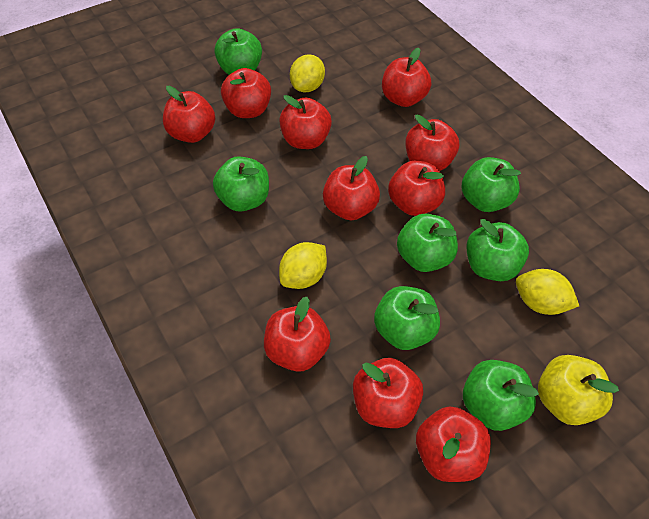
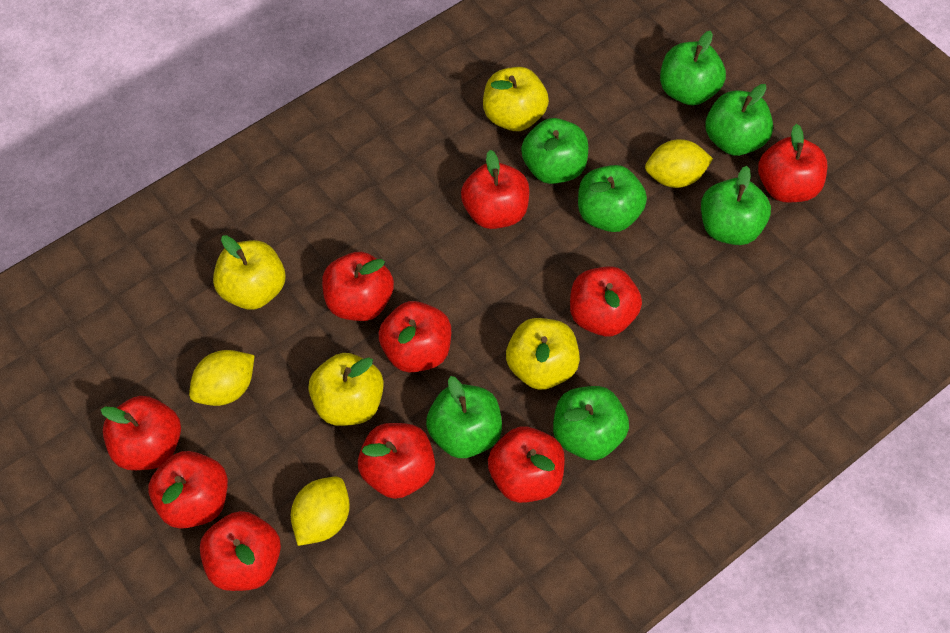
yellow apple: 1 -> 4

